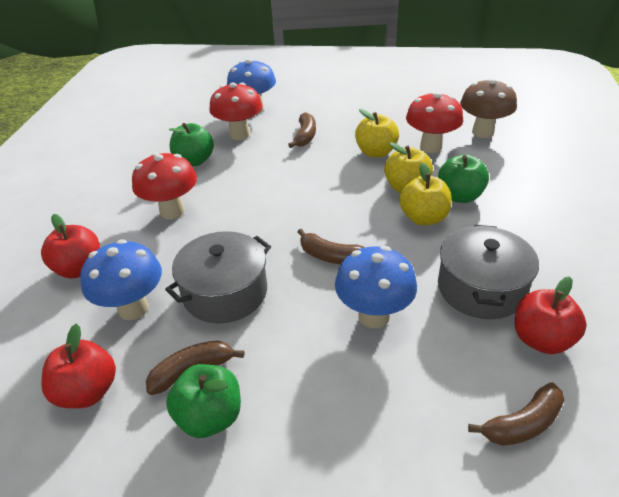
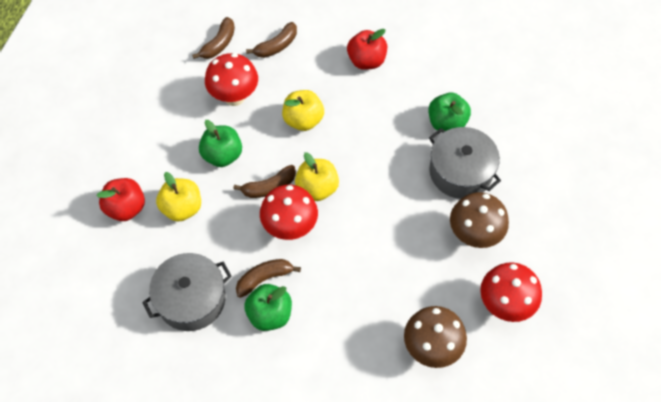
blue mushroom: 3 -> 0
brown mushroom: 1 -> 2
red apple: 3 -> 2

